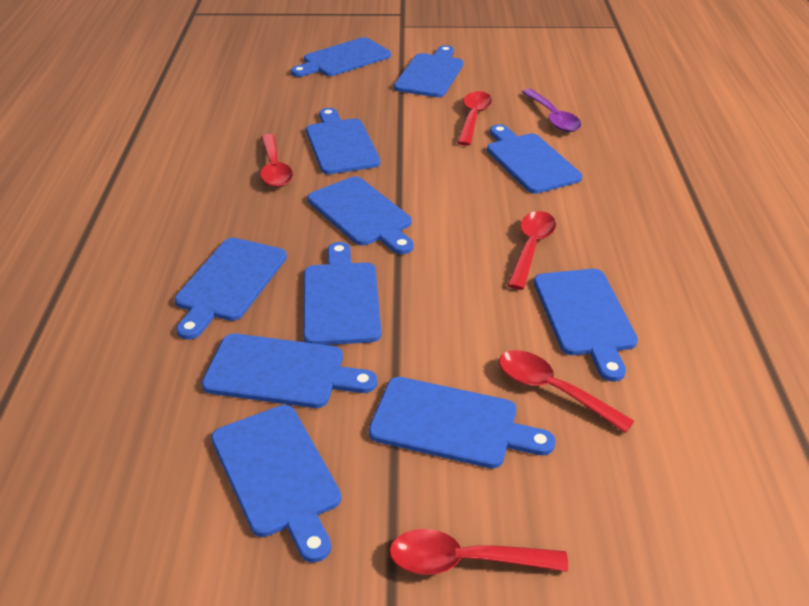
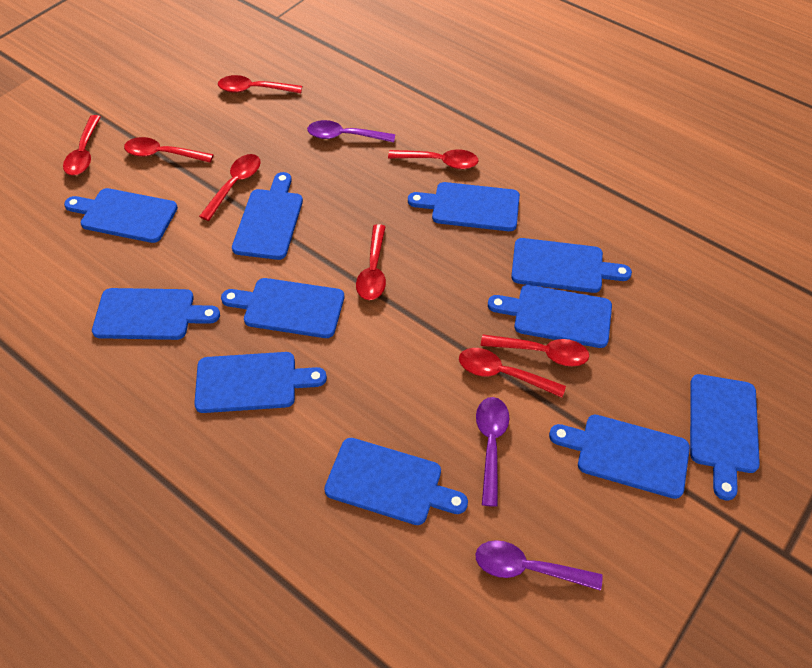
purple spoon: 1 -> 3
red spoon: 5 -> 8

